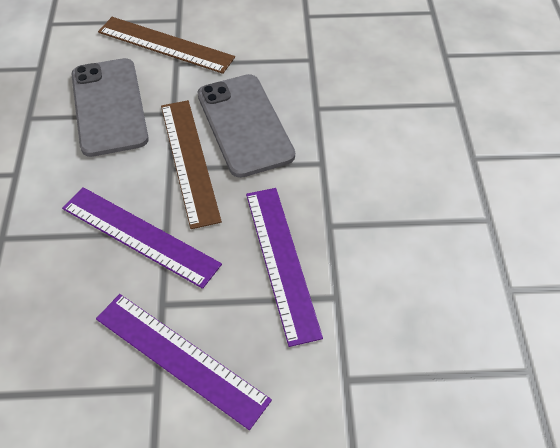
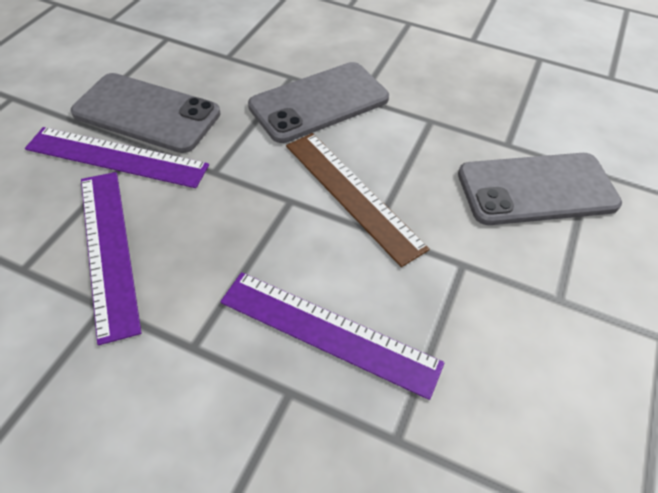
brown ruler: 2 -> 1
grey phone: 2 -> 3

